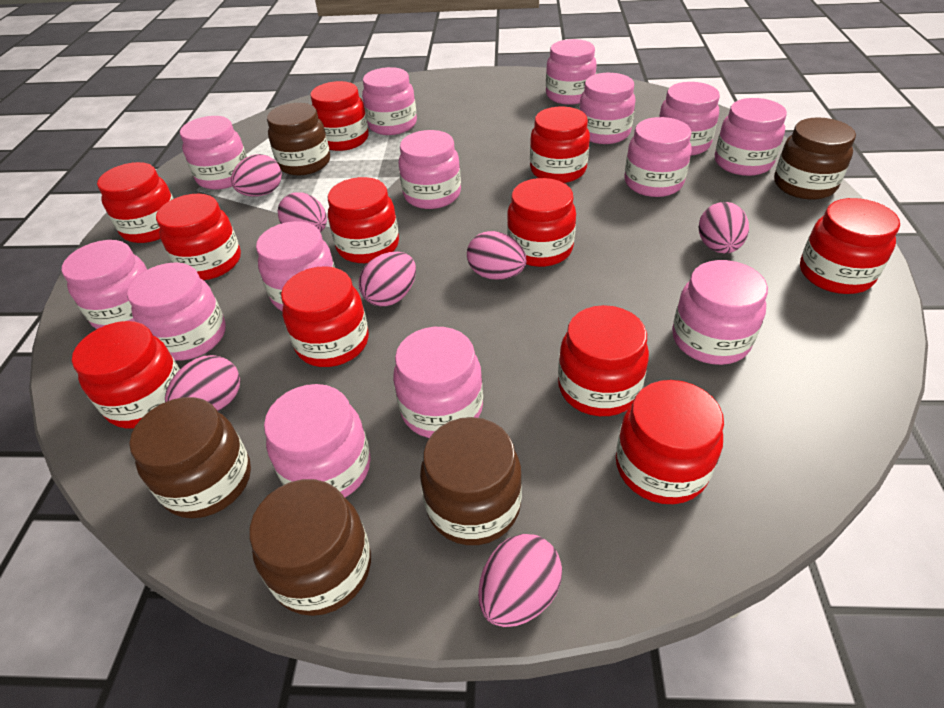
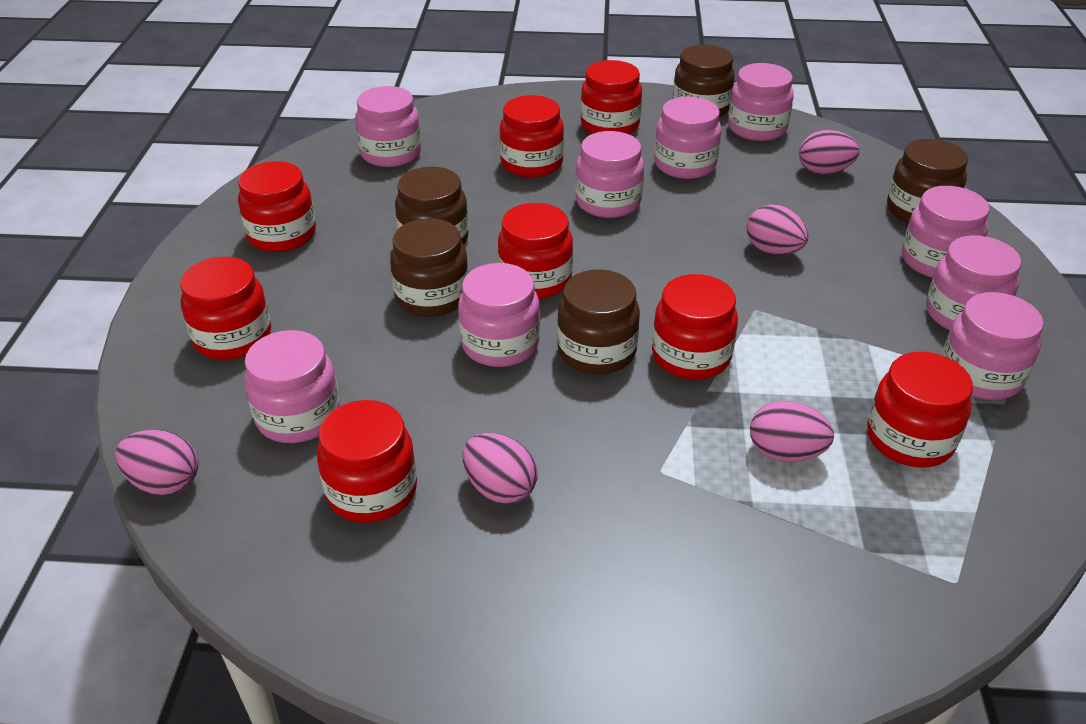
pink egg: 7 -> 5
pink jar: 14 -> 9
red jar: 11 -> 8

